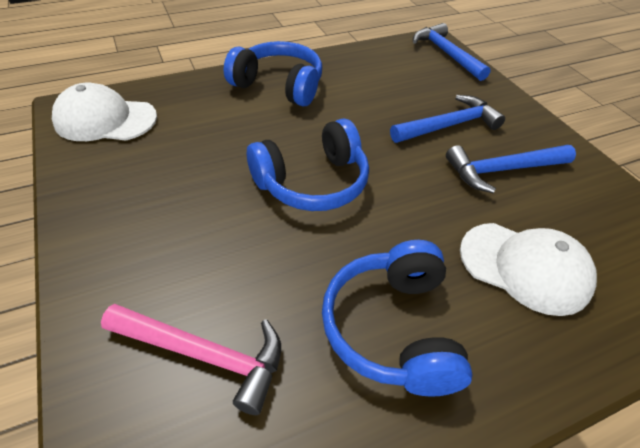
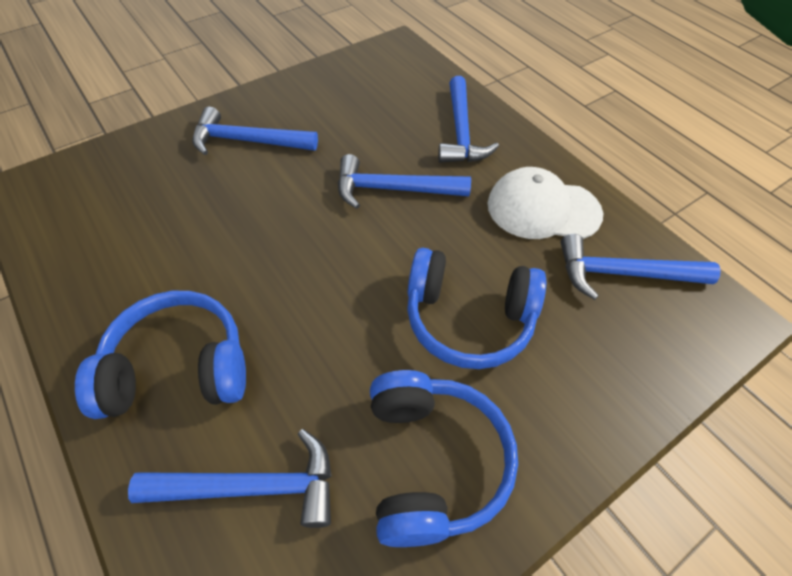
blue hammer: 3 -> 5
pink hammer: 1 -> 0
white cap: 2 -> 1

